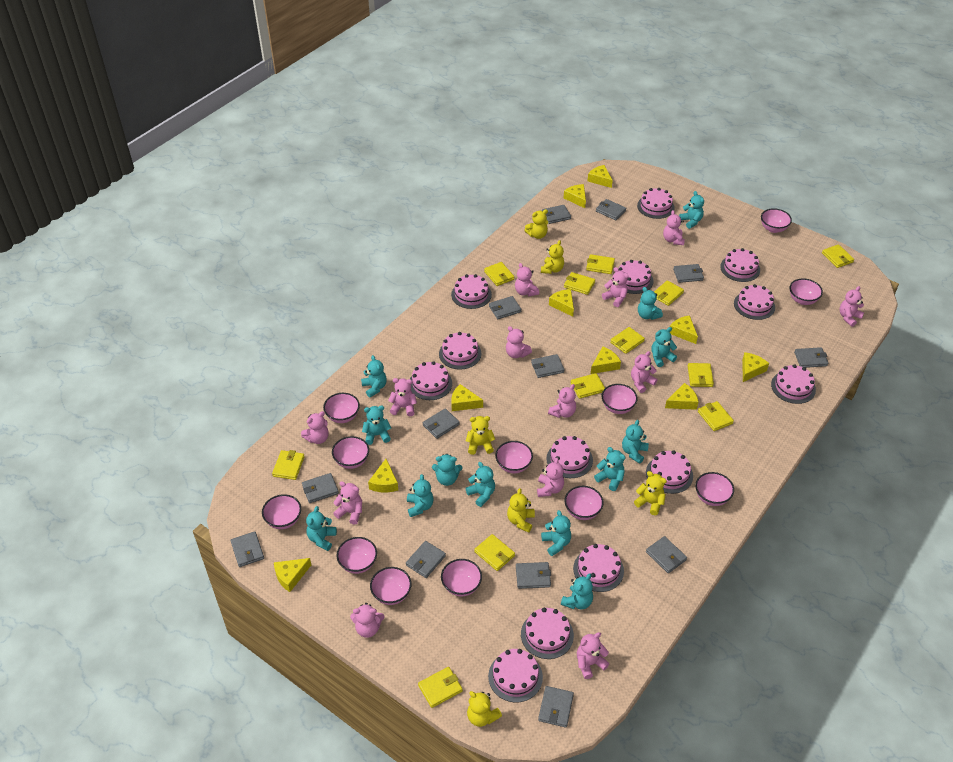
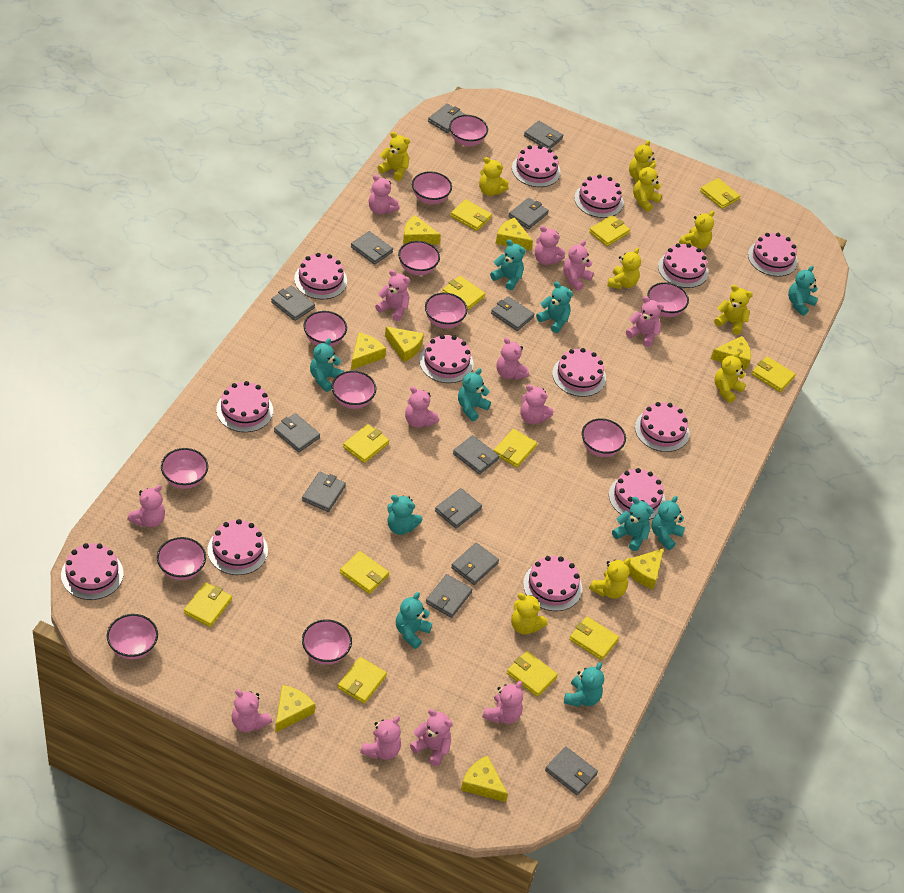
turquoise teddy bear: 13 -> 10
yellow cheese: 10 -> 8
yellow teddy bear: 6 -> 10

